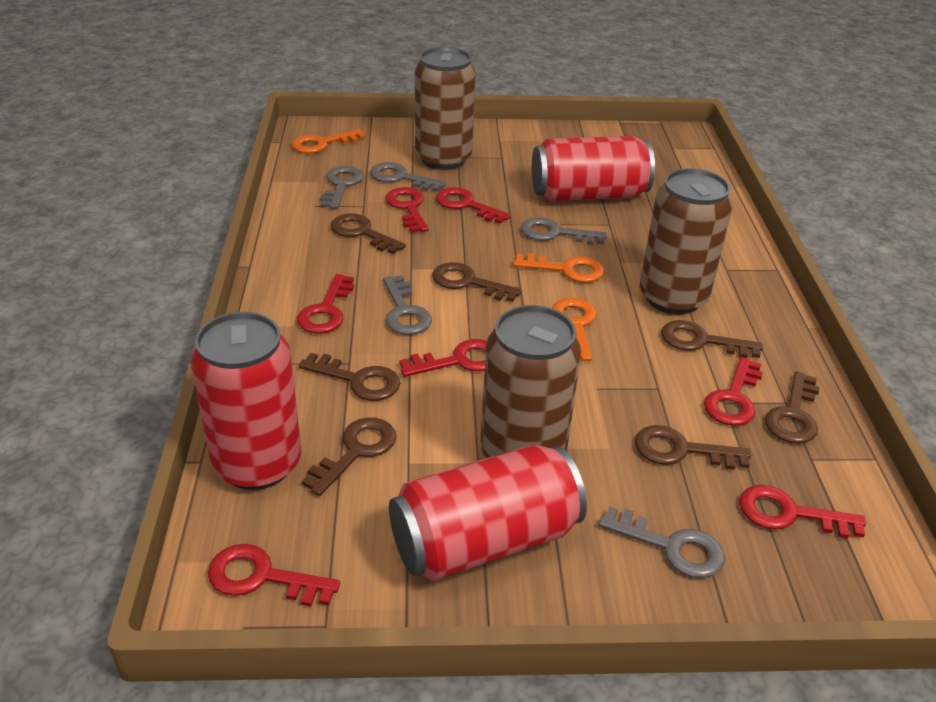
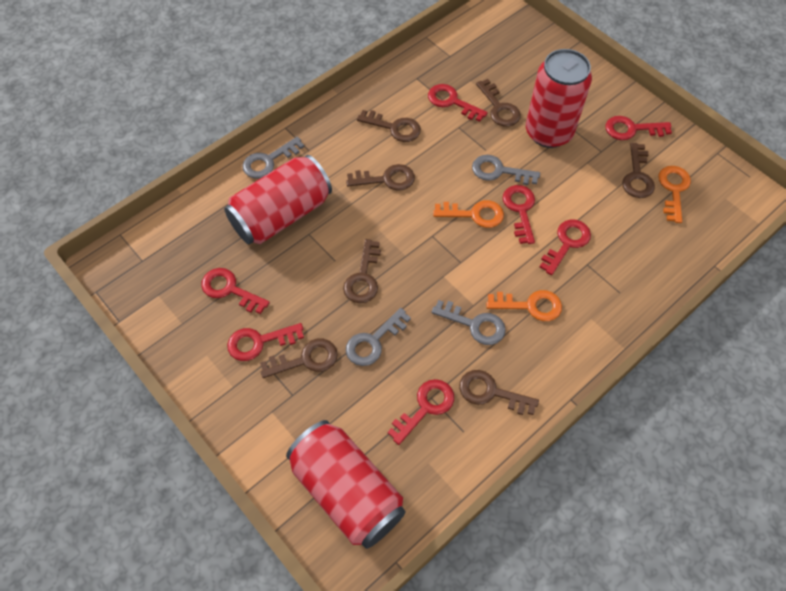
brown can: 3 -> 0
grey key: 5 -> 4

